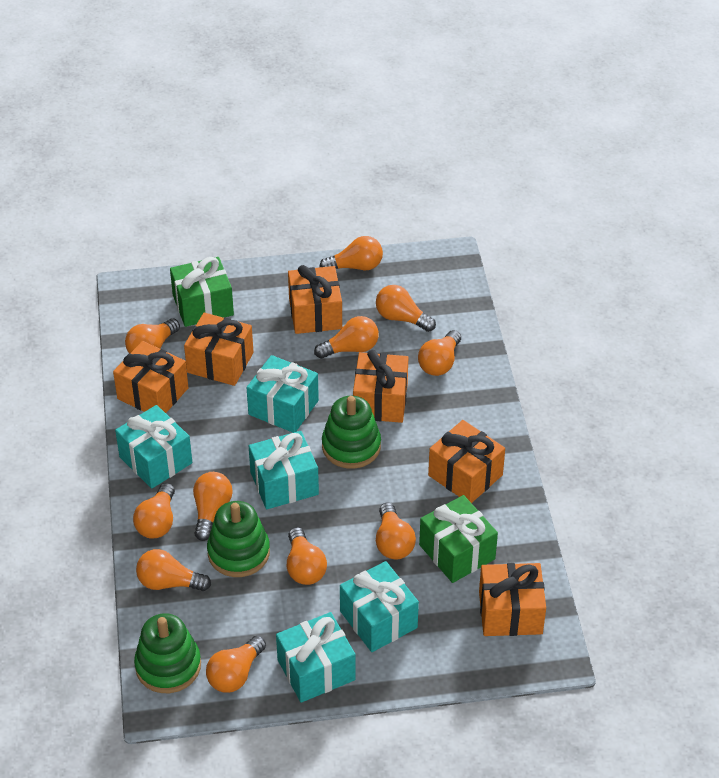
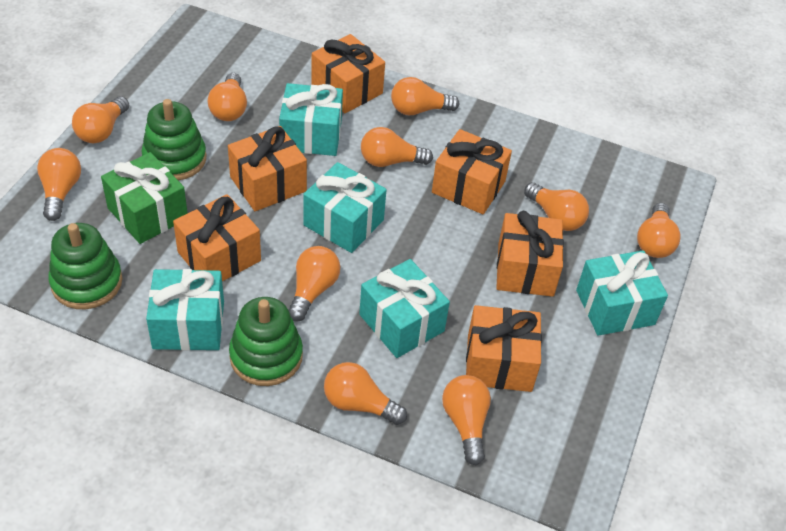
green gift: 2 -> 1
orange light bulb: 11 -> 10

